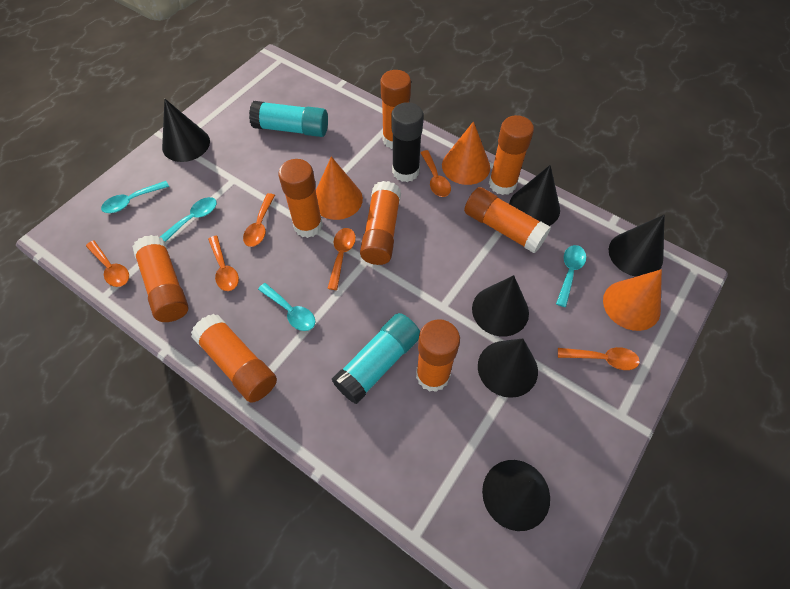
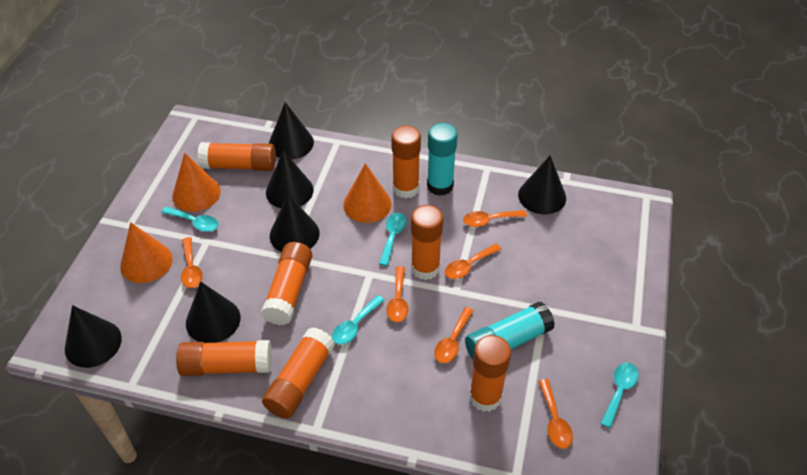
black glue stick: 1 -> 0
orange glue stick: 8 -> 7

